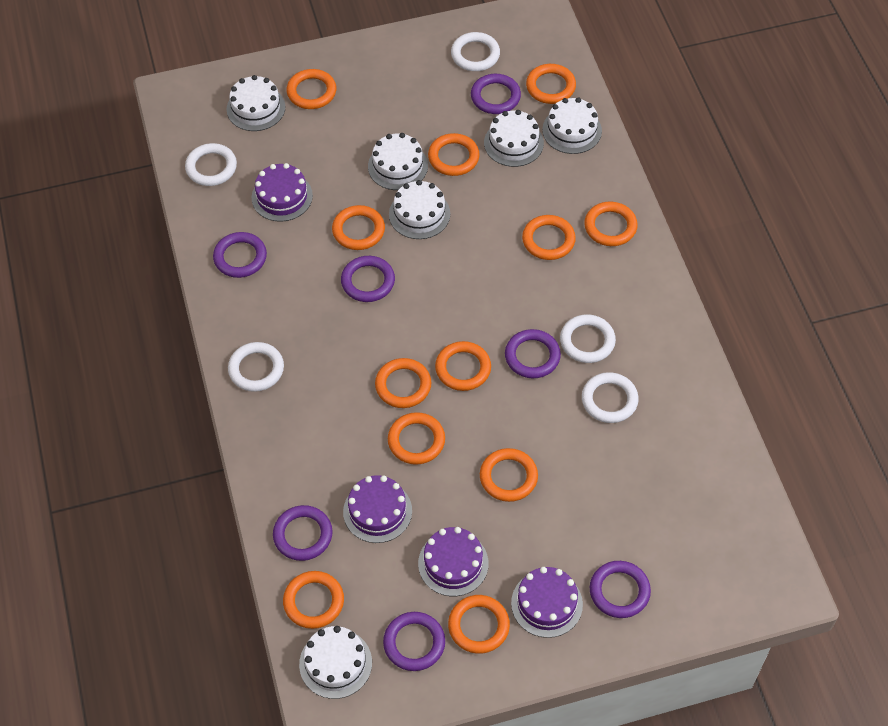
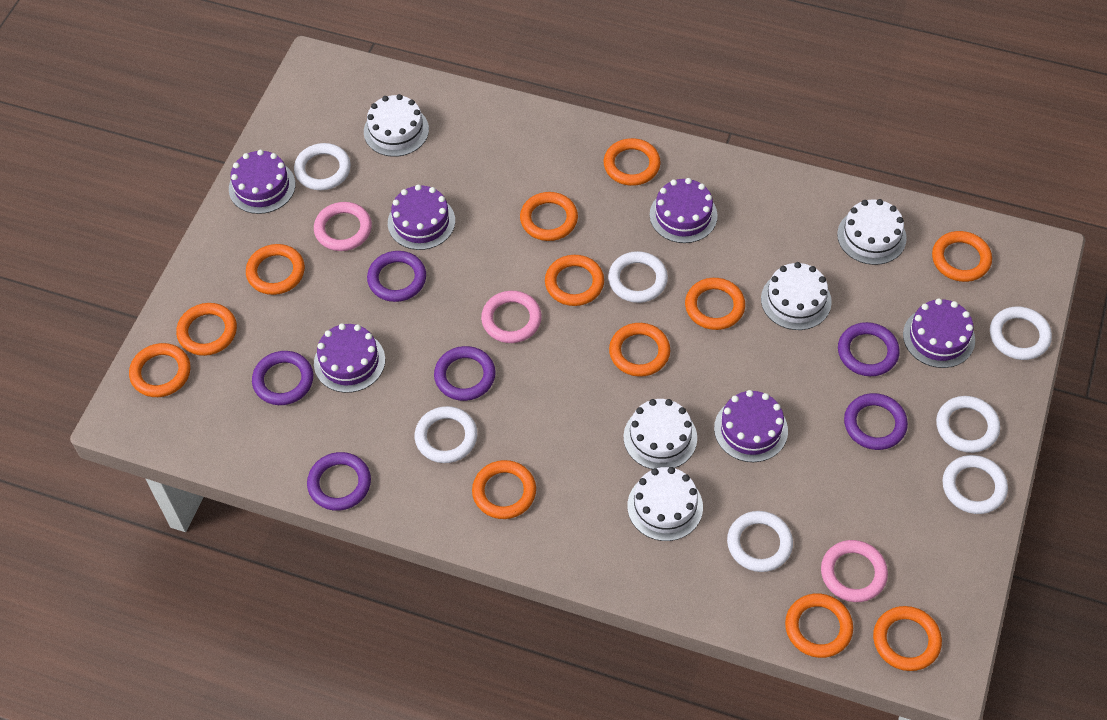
pink ring: 0 -> 3
purple cake: 4 -> 6
purple ring: 7 -> 6
white cake: 6 -> 5
white ring: 5 -> 7

